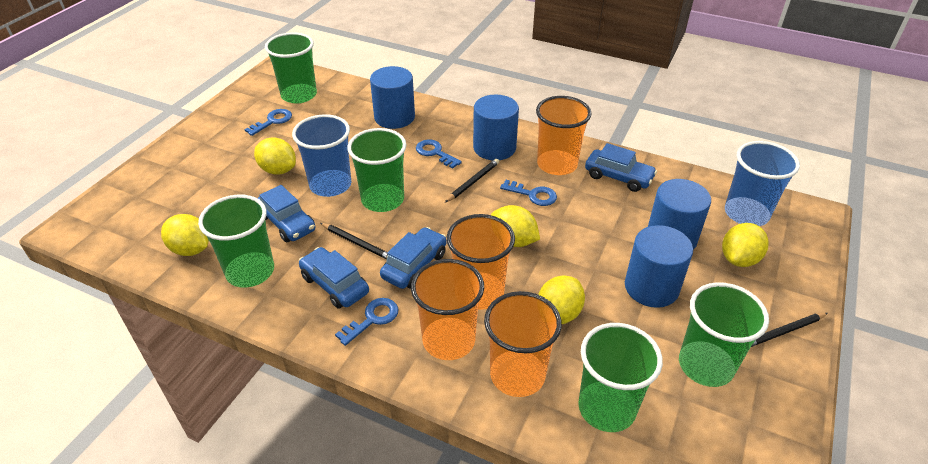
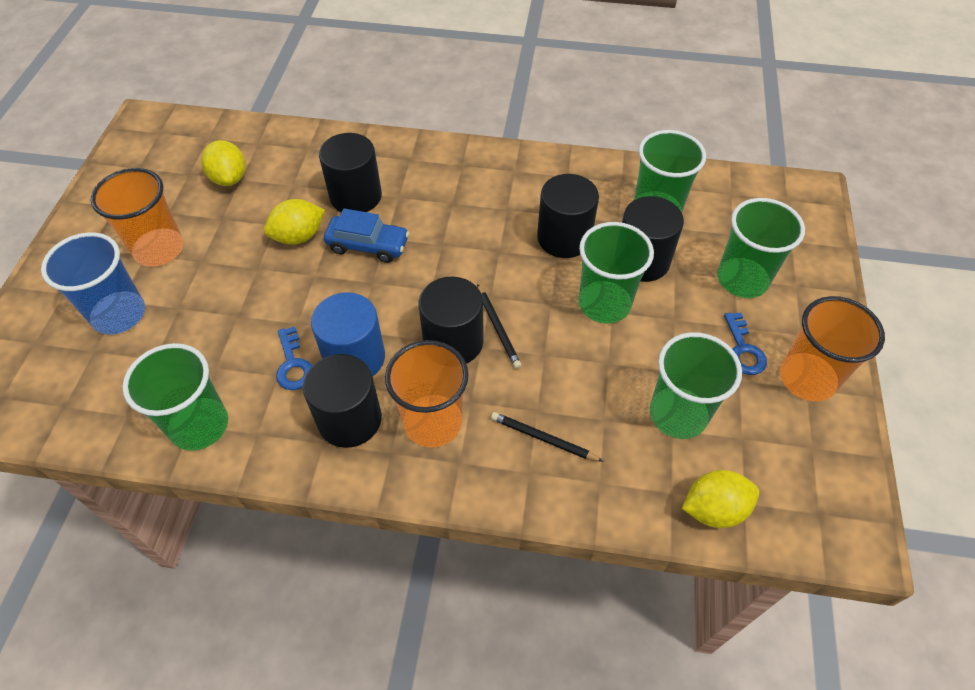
black cylinder: 0 -> 5
black pencil: 3 -> 2
blue car: 4 -> 1
blue cup: 2 -> 1
blue cylinder: 4 -> 1
blue key: 4 -> 2
orange cup: 4 -> 3
yellow lemon: 5 -> 3

